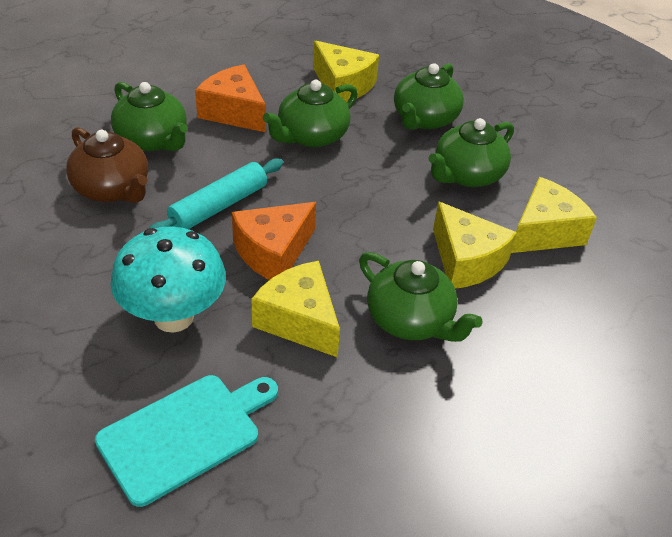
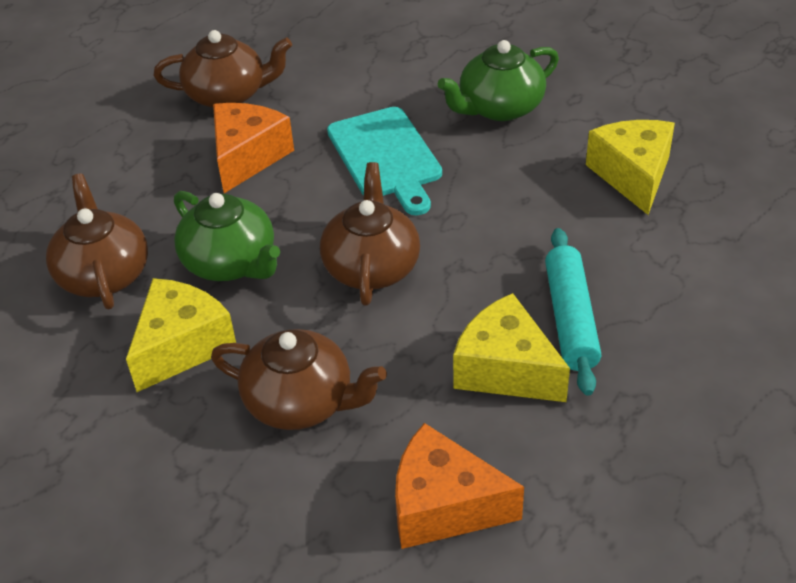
brown teapot: 1 -> 4
green teapot: 5 -> 2
turquoise mushroom: 1 -> 0
yellow cheese: 4 -> 3

